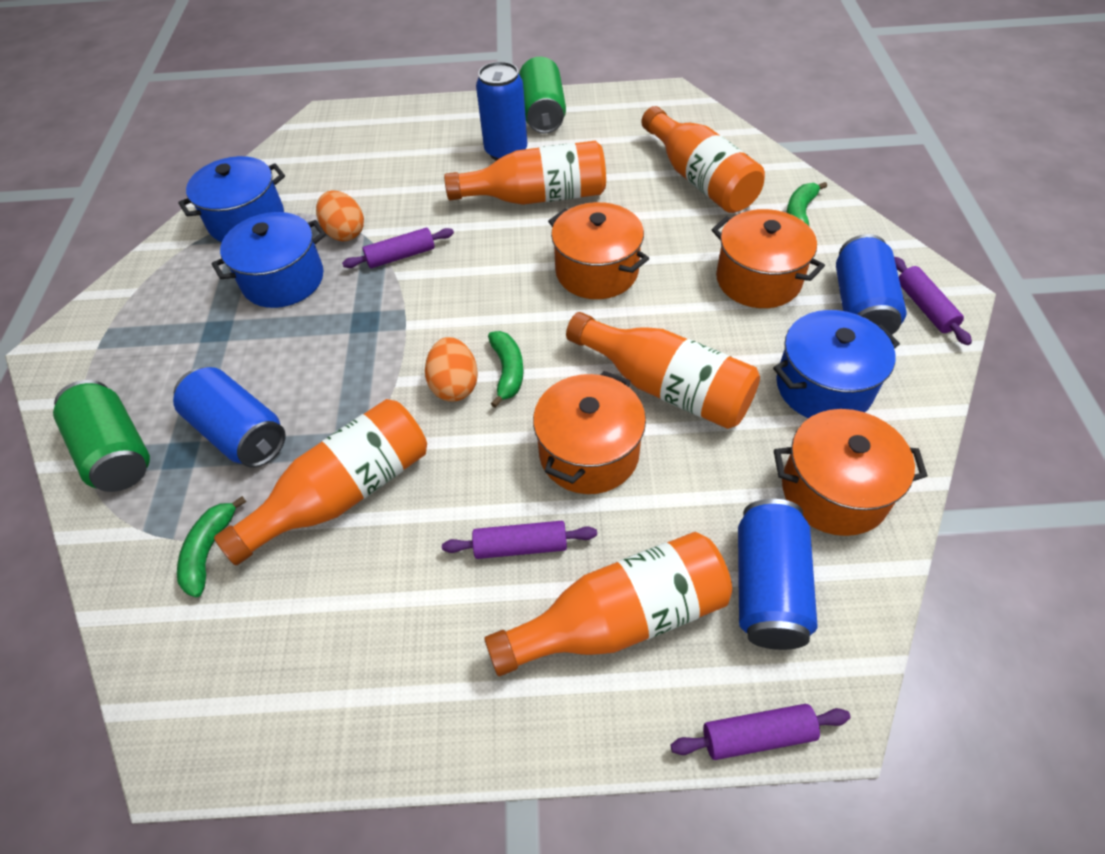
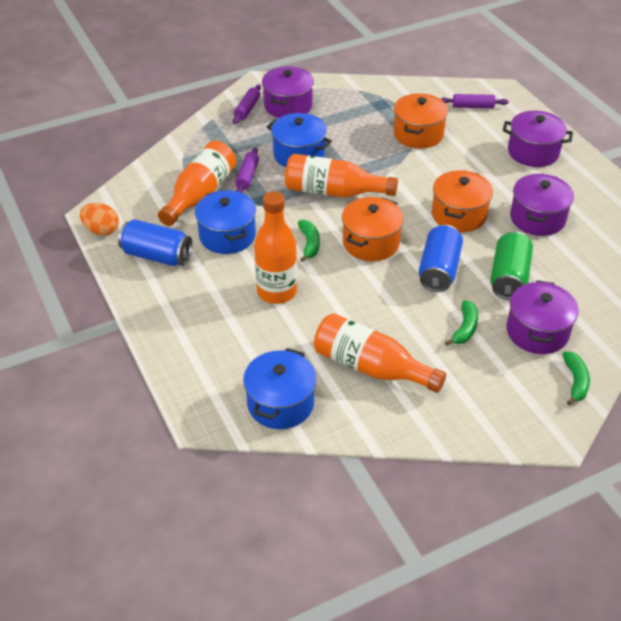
blue can: 4 -> 2
green can: 2 -> 1
orange bottle: 5 -> 4
orange egg: 2 -> 1
orange pot: 4 -> 3
purple pot: 0 -> 4
purple rolling pin: 4 -> 3

